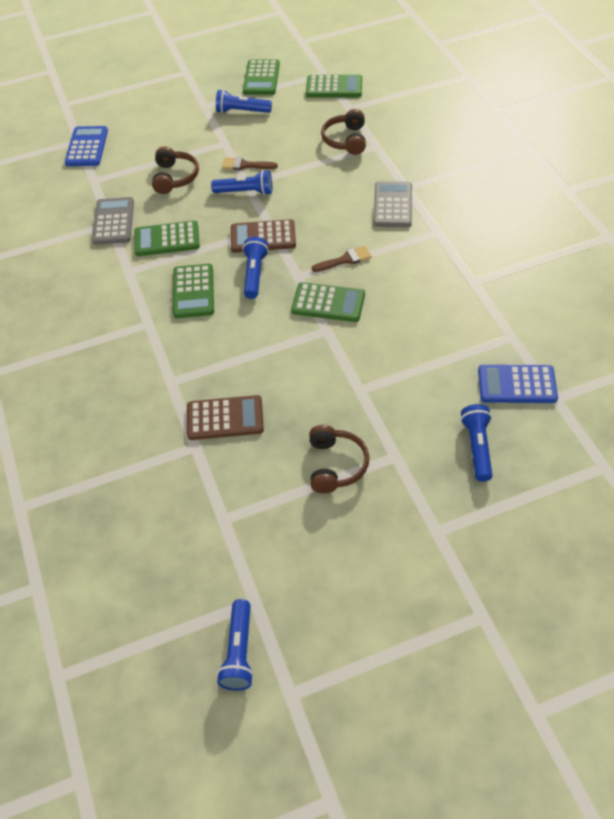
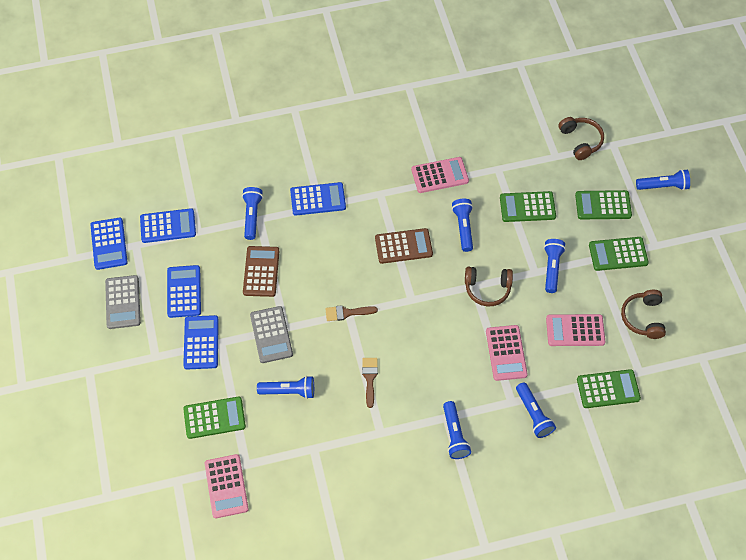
blue calculator: 2 -> 5
blue flashlight: 5 -> 7
pink calculator: 0 -> 4

